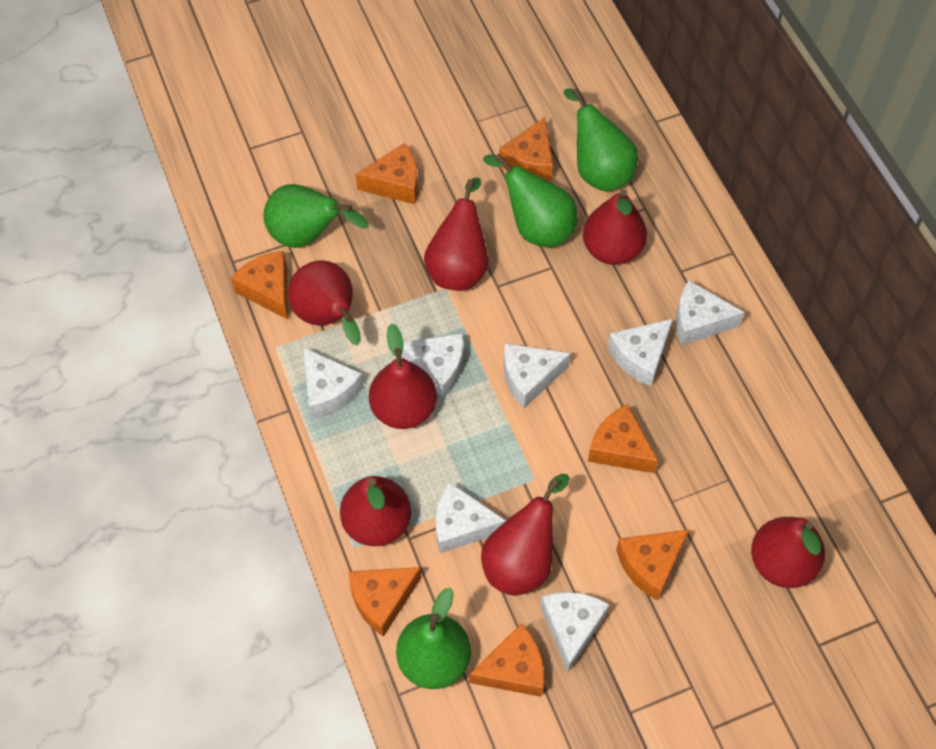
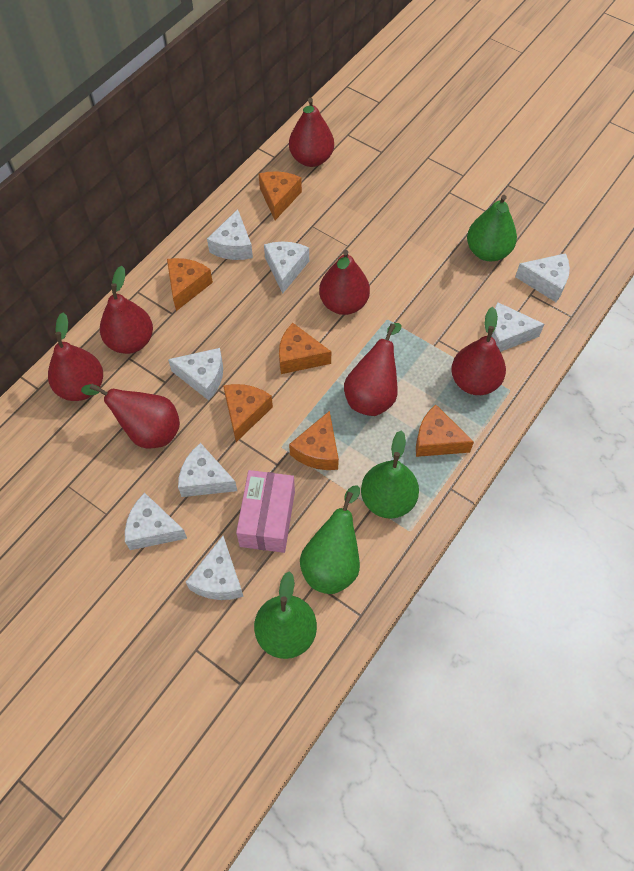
orange cheese: 7 -> 6
pink box: 0 -> 1
white cheese: 7 -> 8

